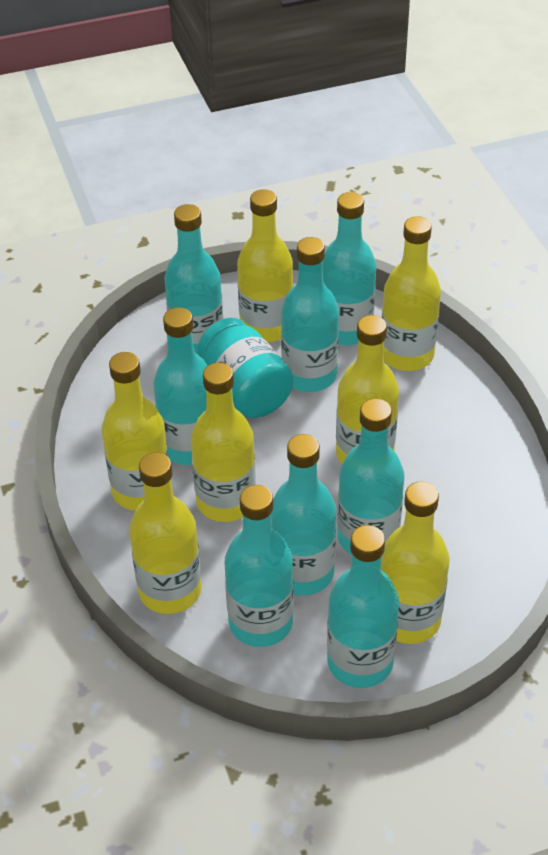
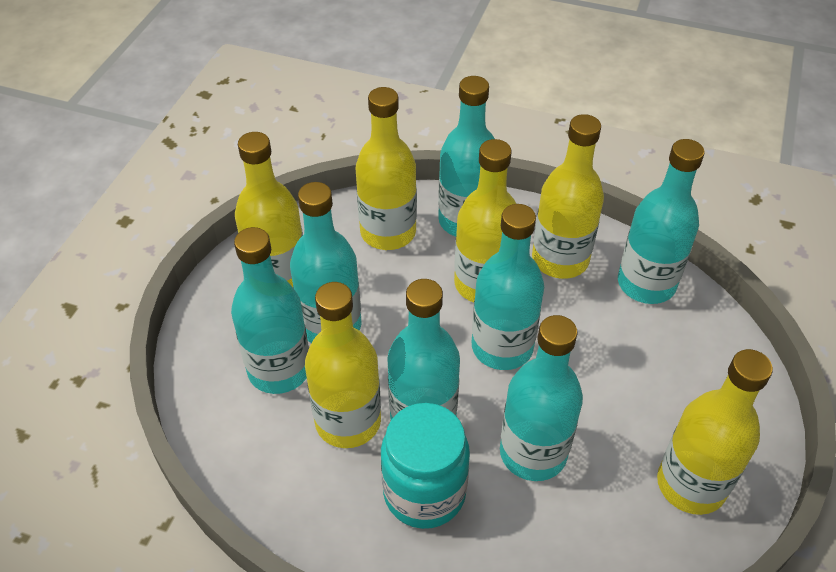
turquoise bottle: 8 -> 7
yellow bottle: 7 -> 6

